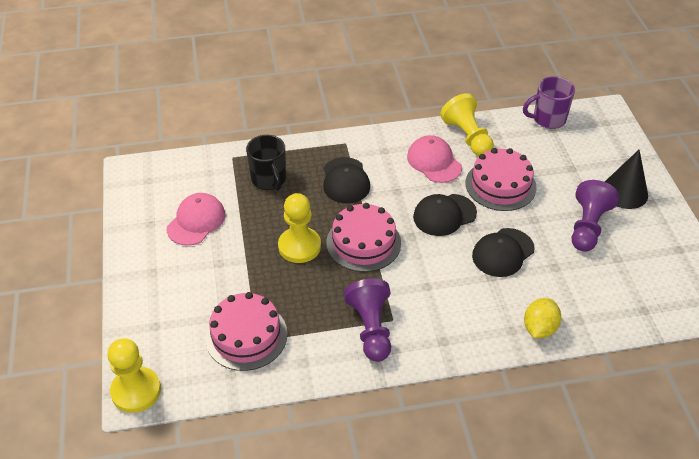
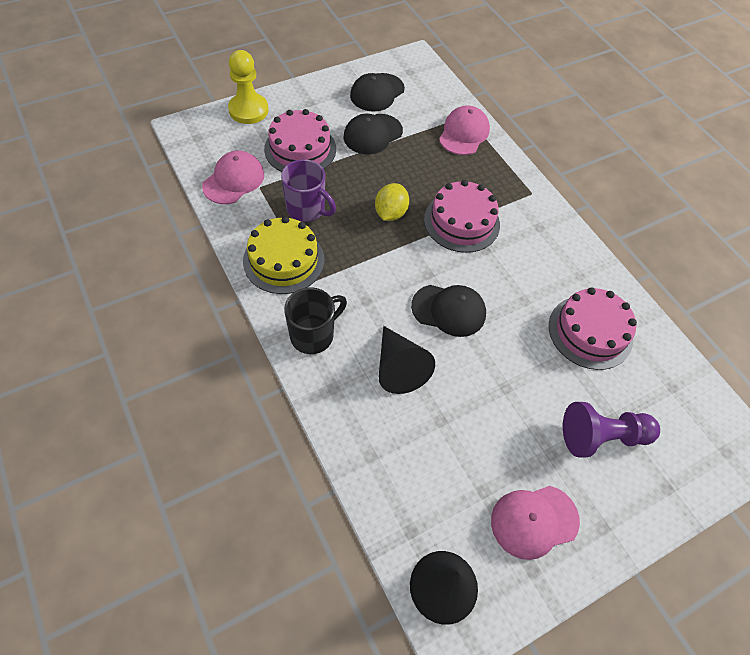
black cone: 1 -> 2
pink cap: 2 -> 3
purple pawn: 2 -> 1
yellow cake: 0 -> 1
yellow pawn: 3 -> 1

